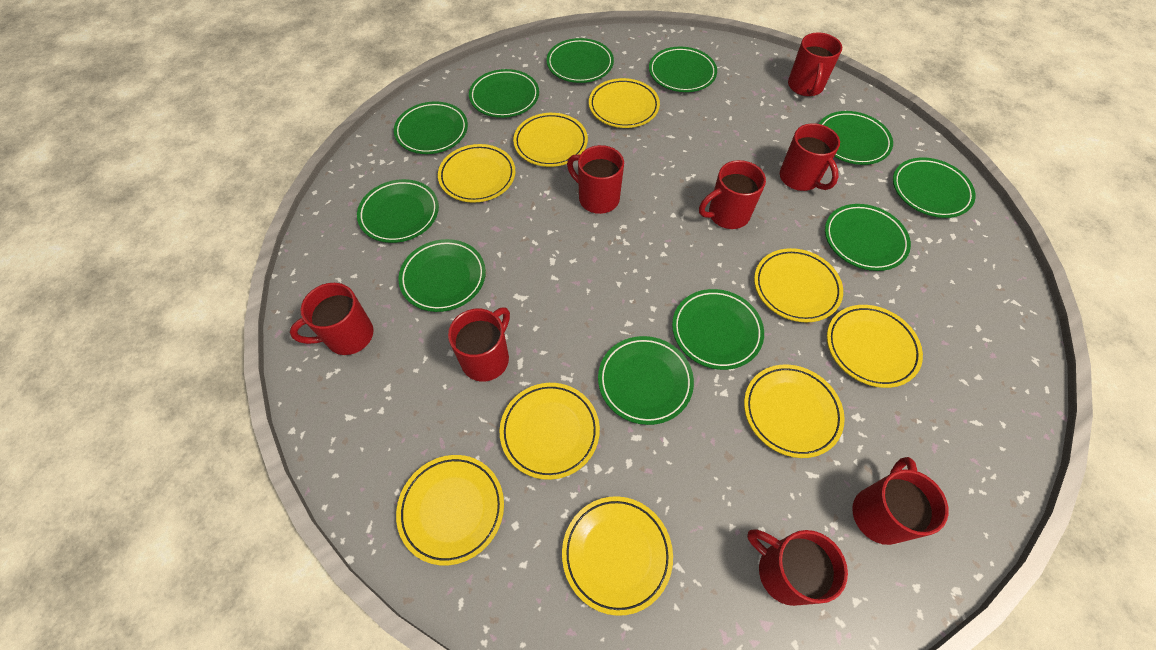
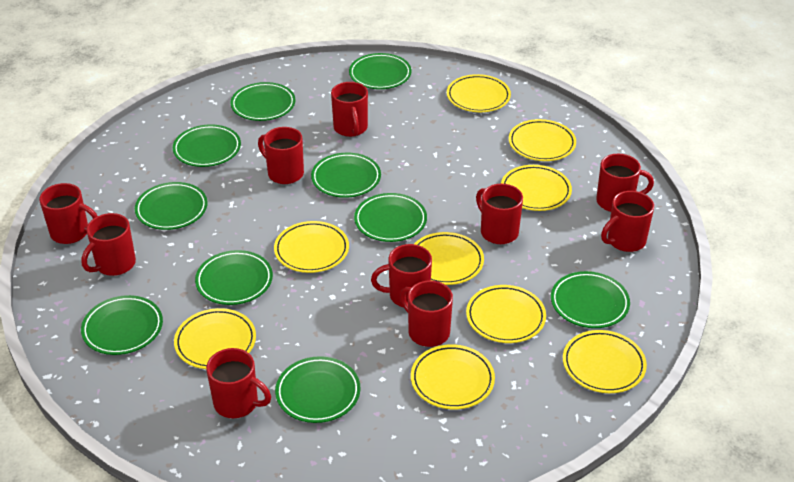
green plate: 11 -> 10
red mug: 8 -> 10

